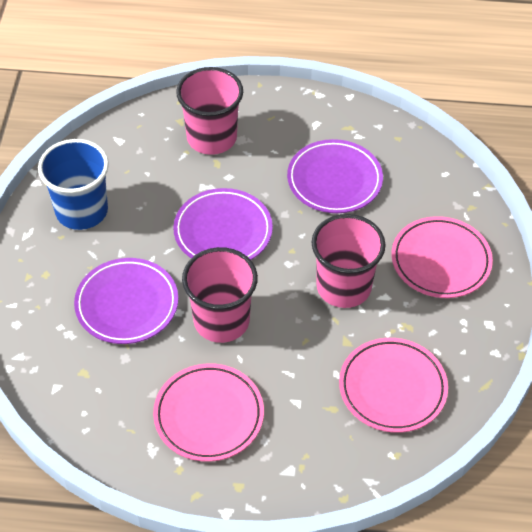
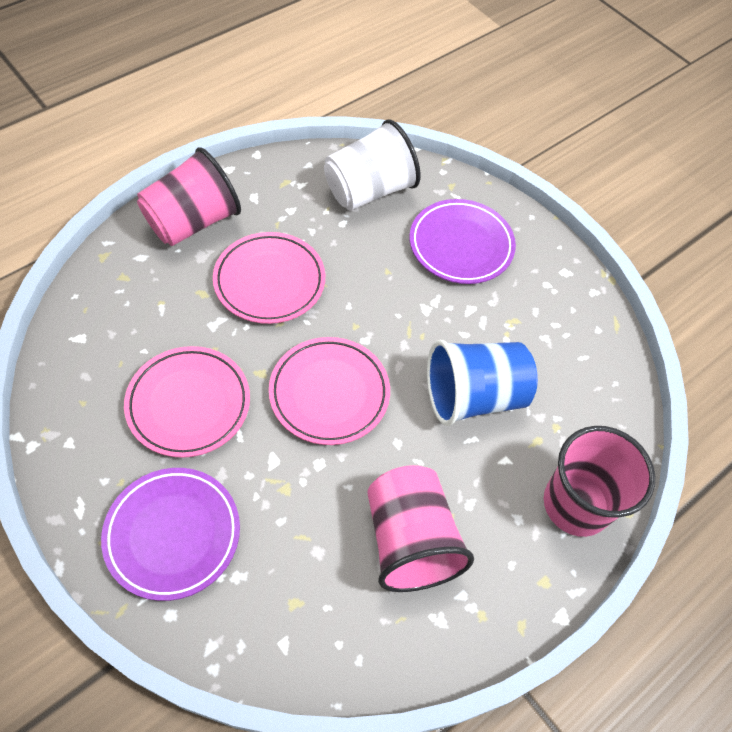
purple plate: 3 -> 2
white cup: 0 -> 1

